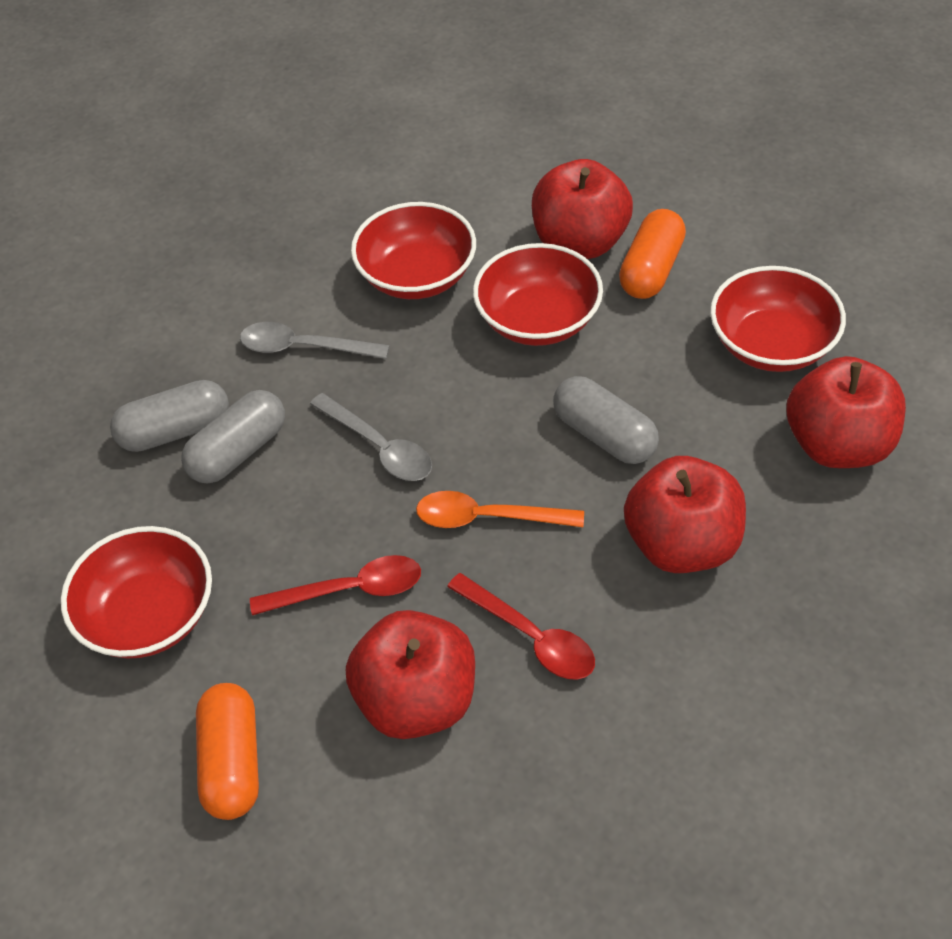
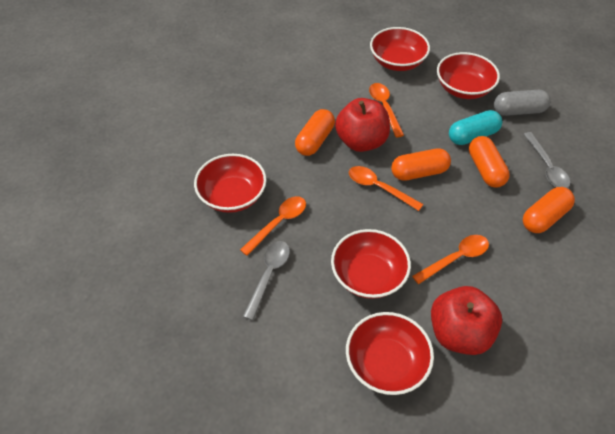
grey capsule: 3 -> 1
orange capsule: 2 -> 4
orange spoon: 1 -> 4
red apple: 4 -> 2
red bowl: 4 -> 5
red spoon: 2 -> 0
turquoise capsule: 0 -> 1

